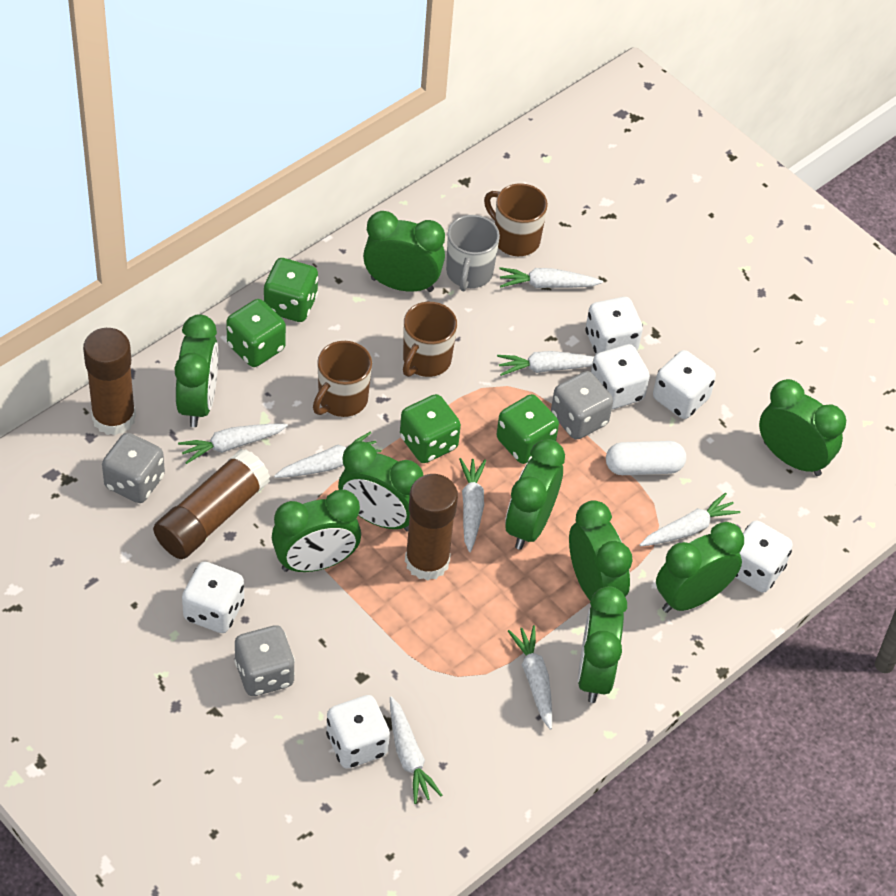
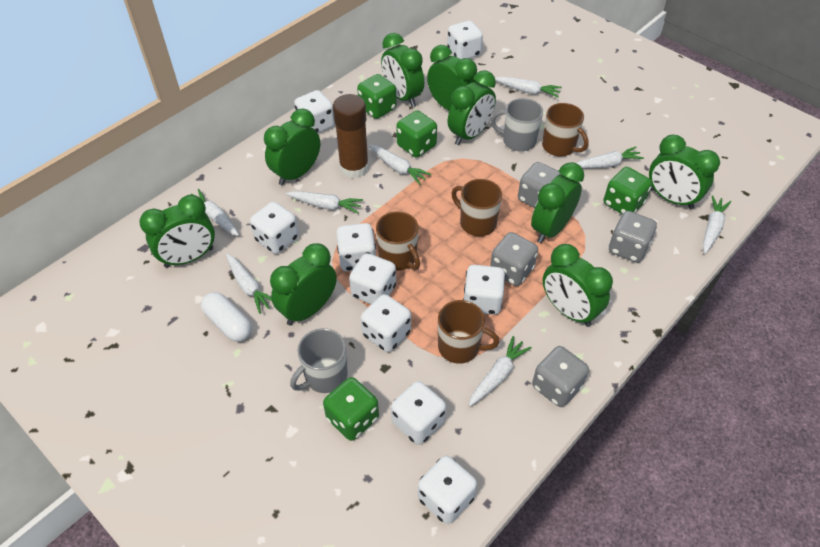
brown glue stick: 3 -> 1
brown mug: 3 -> 4
grey dice: 3 -> 4
grey mug: 1 -> 2
white dice: 6 -> 9

